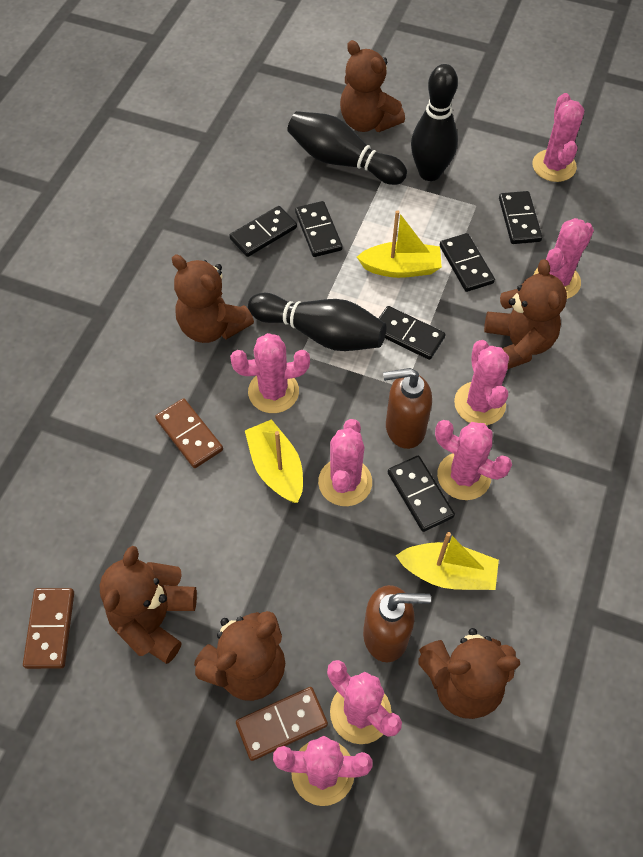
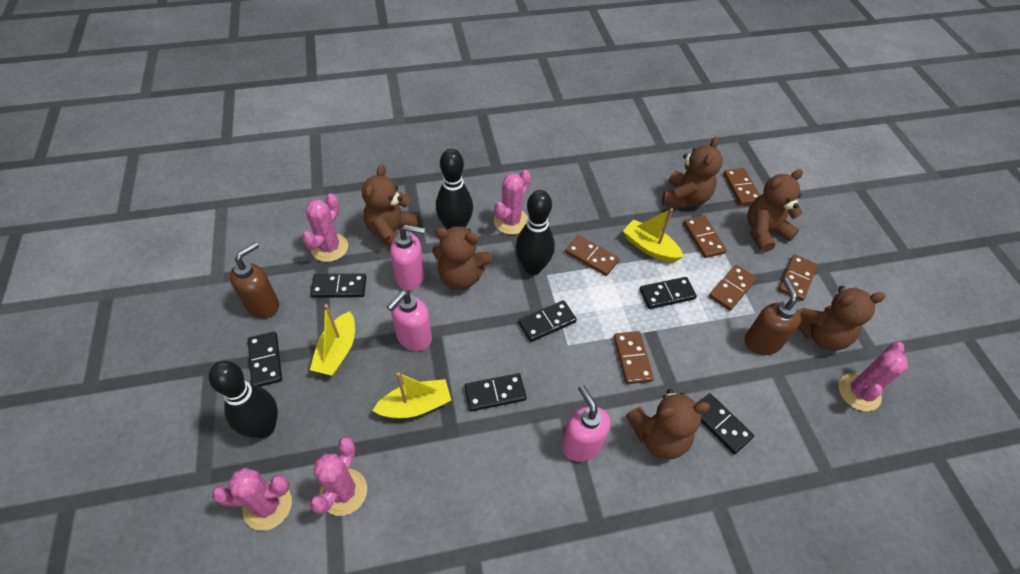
brown domino: 3 -> 6
pink cactus: 8 -> 5
pink soap dispenser: 0 -> 3

